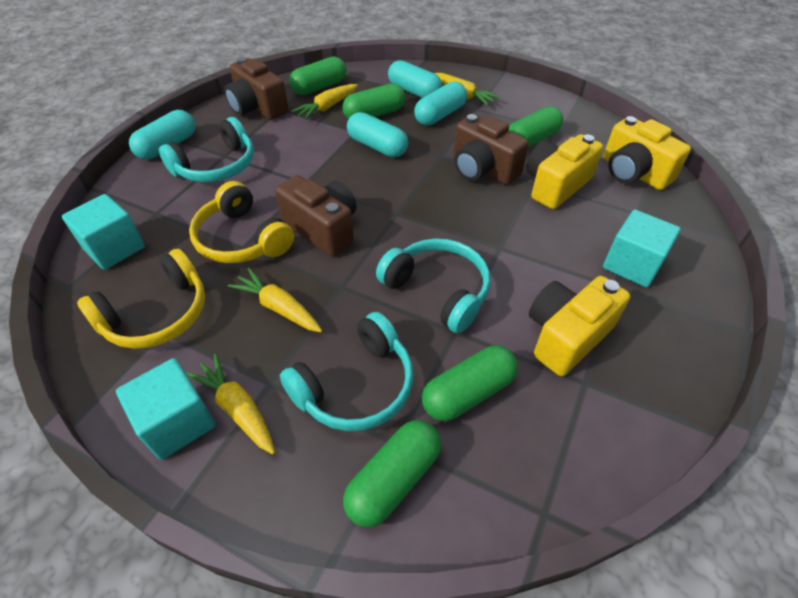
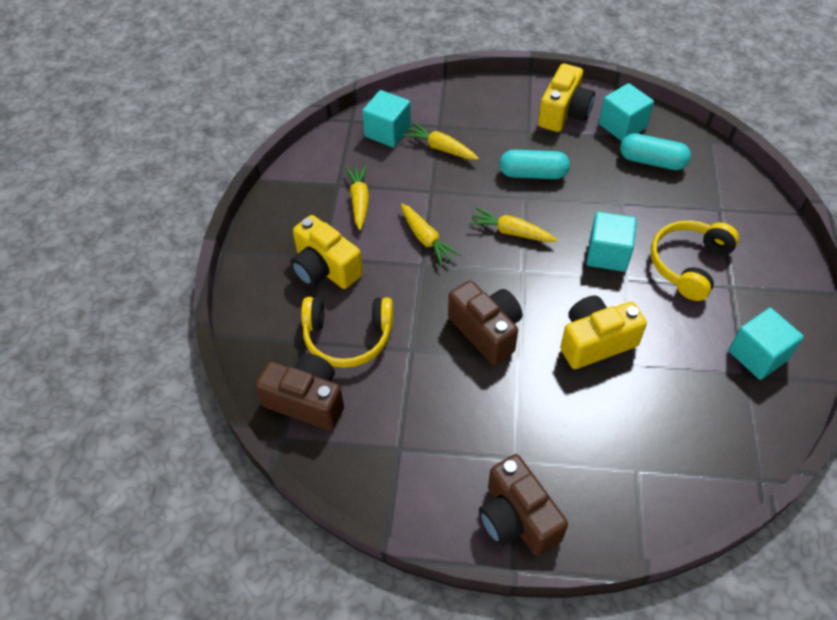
green capsule: 5 -> 0
turquoise capsule: 4 -> 2
turquoise cube: 3 -> 4
turquoise headphones: 3 -> 0

